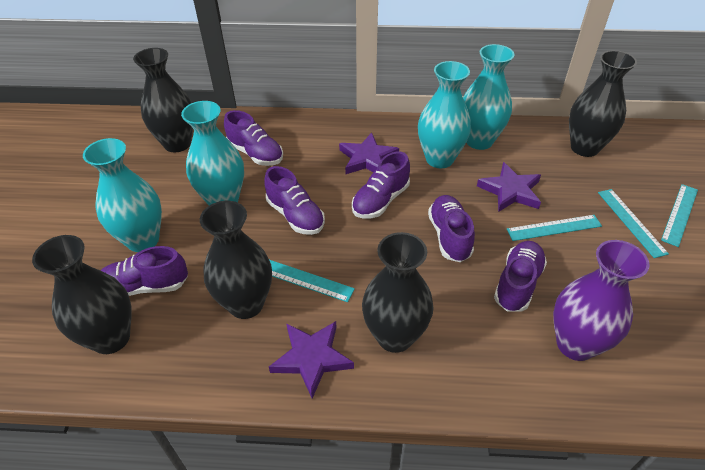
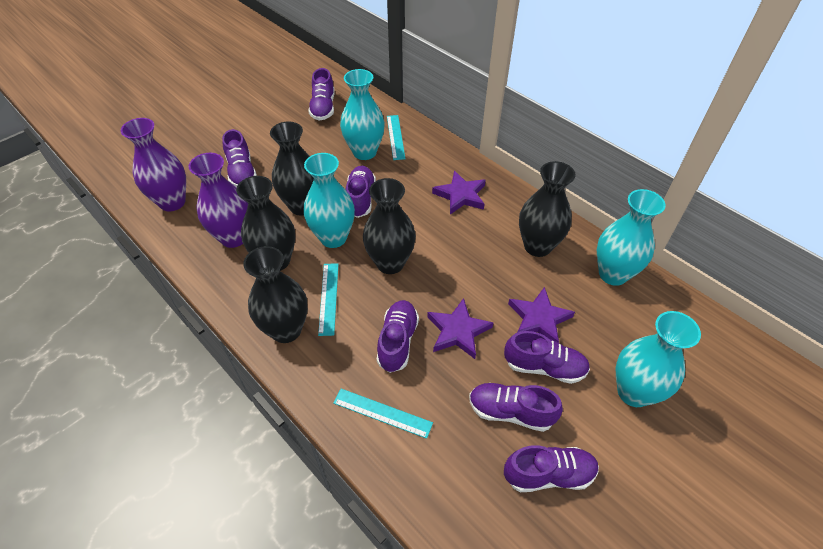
purple shoe: 6 -> 7
purple vase: 1 -> 2
turquoise ruler: 4 -> 3

